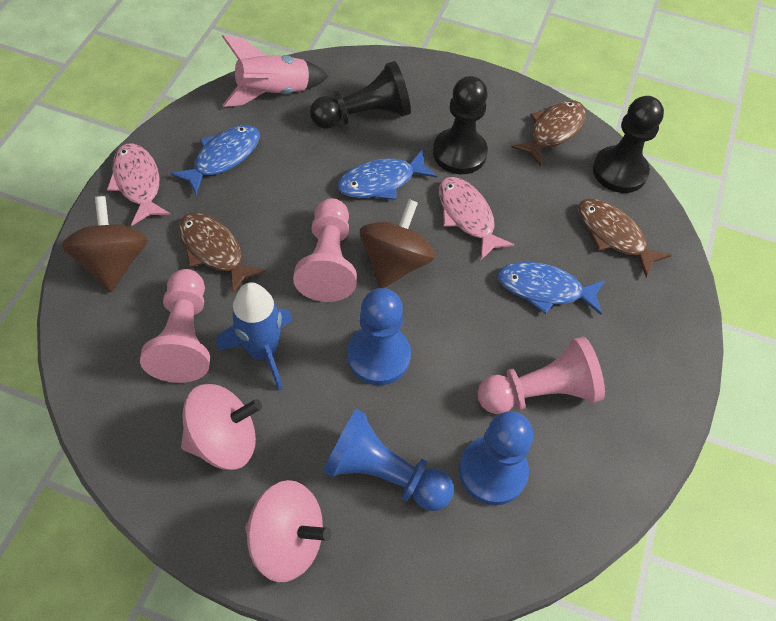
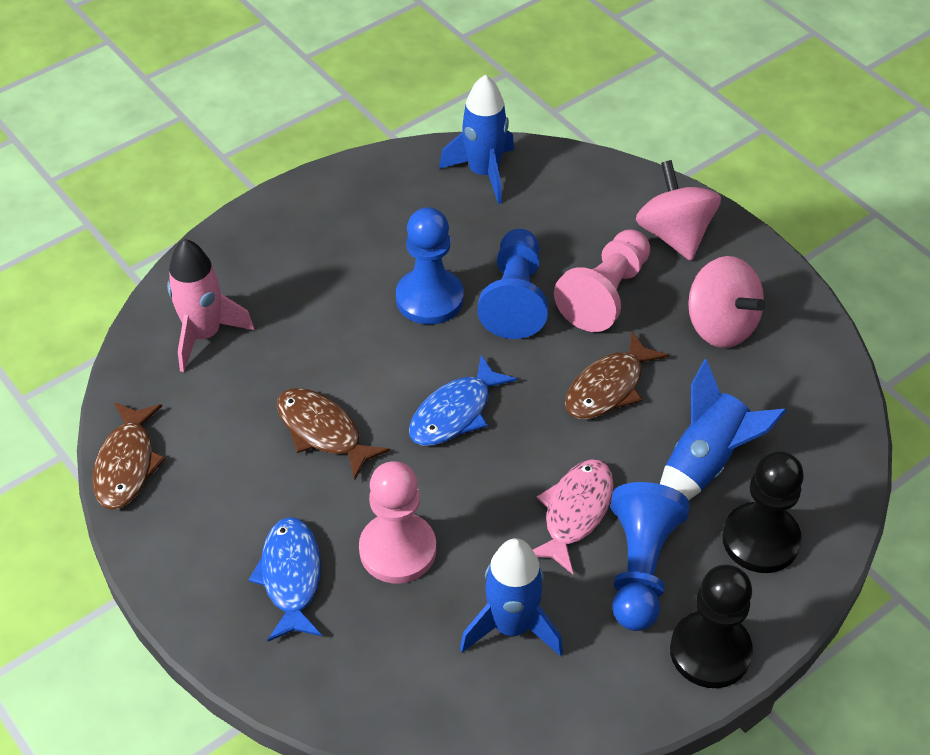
black pawn: 3 -> 2
blue fish: 3 -> 2
blue rocket: 1 -> 3
brown spinning top: 2 -> 0
pink fish: 2 -> 1
pink pawn: 3 -> 2

